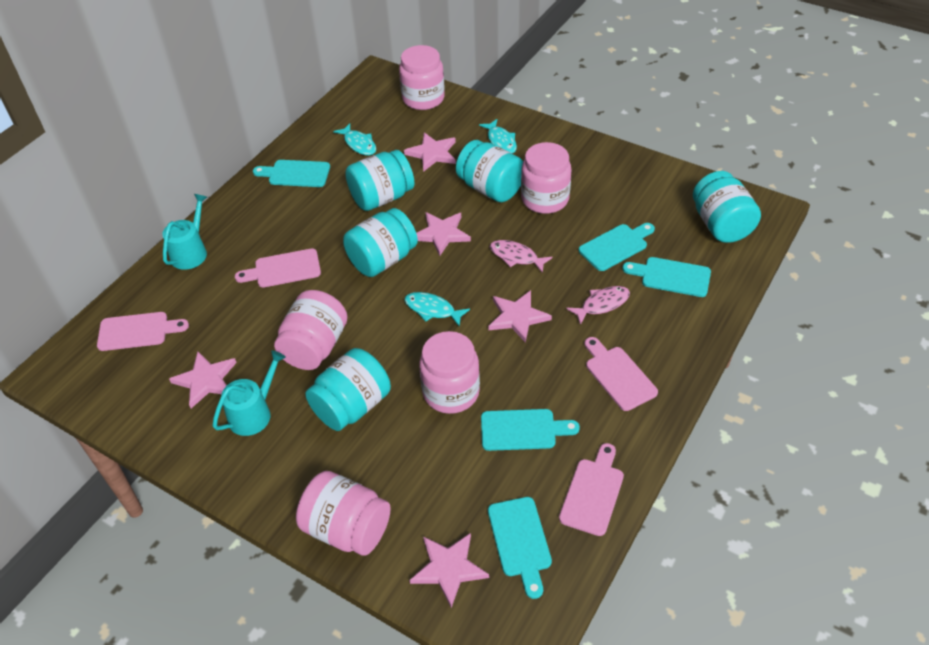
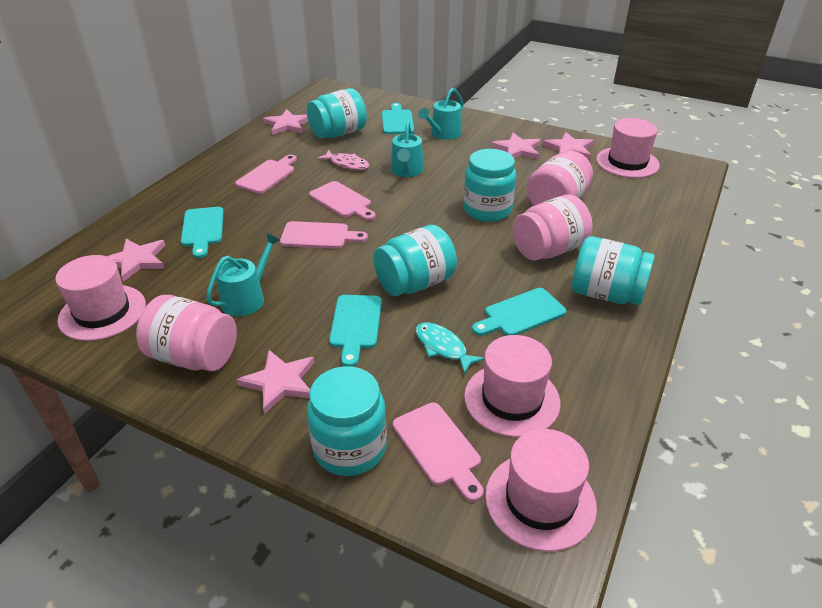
pink fish: 2 -> 1
pink hat: 0 -> 4
pink jar: 5 -> 3
turquoise cutting board: 5 -> 4
turquoise fish: 3 -> 1
turquoise watering can: 2 -> 3

